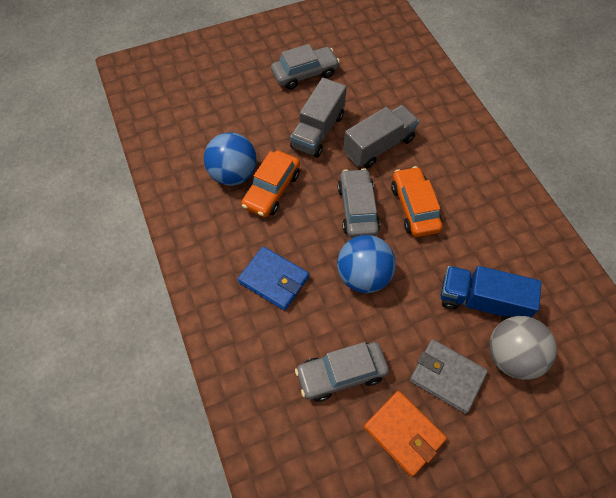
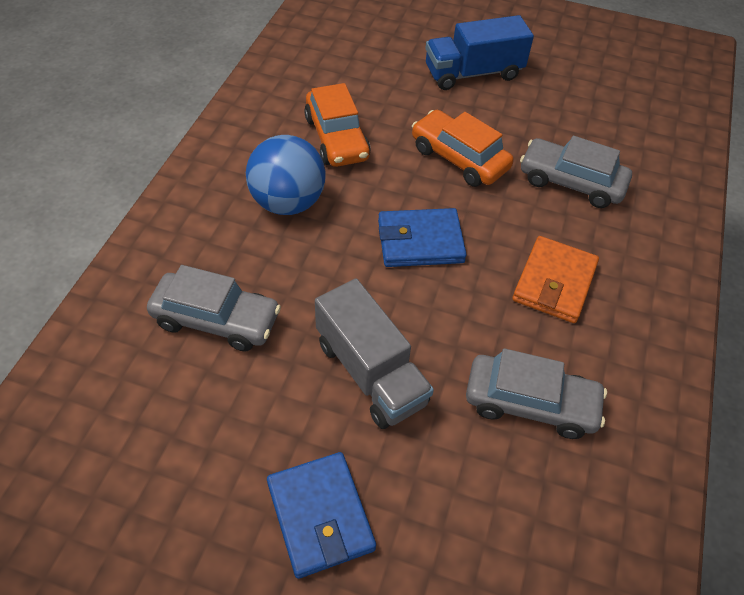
blue ball: 2 -> 1
blue wallet: 1 -> 2
grey ball: 1 -> 0
grey truck: 2 -> 1
grey wallet: 1 -> 0

